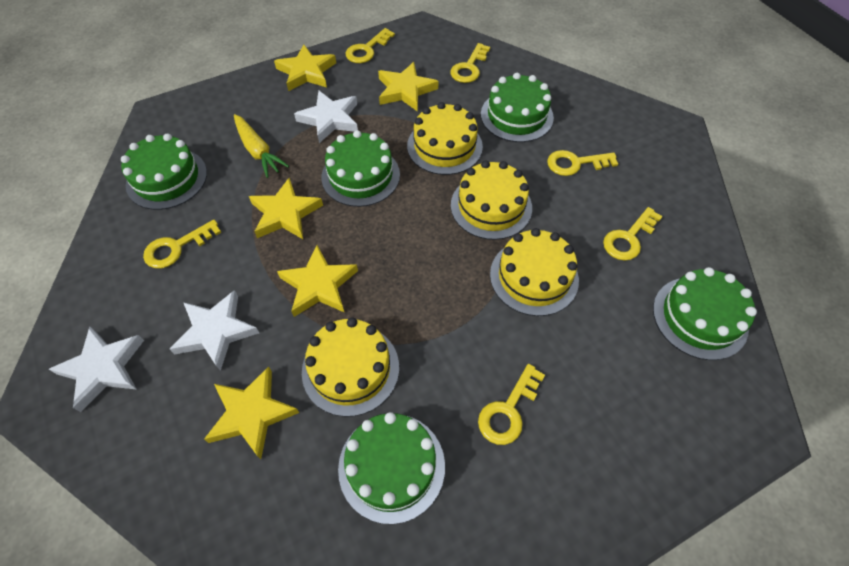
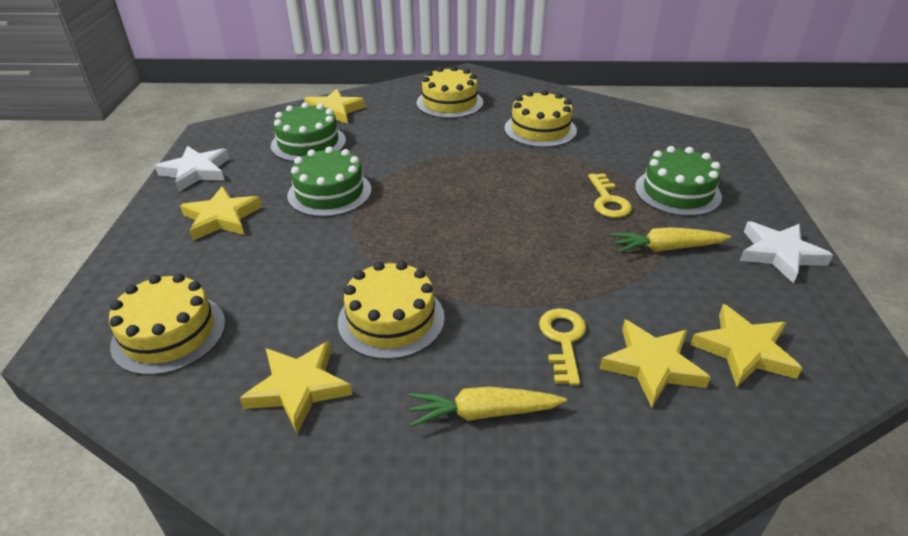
green cake: 5 -> 3
white star: 3 -> 2
yellow carrot: 1 -> 2
yellow key: 6 -> 2

